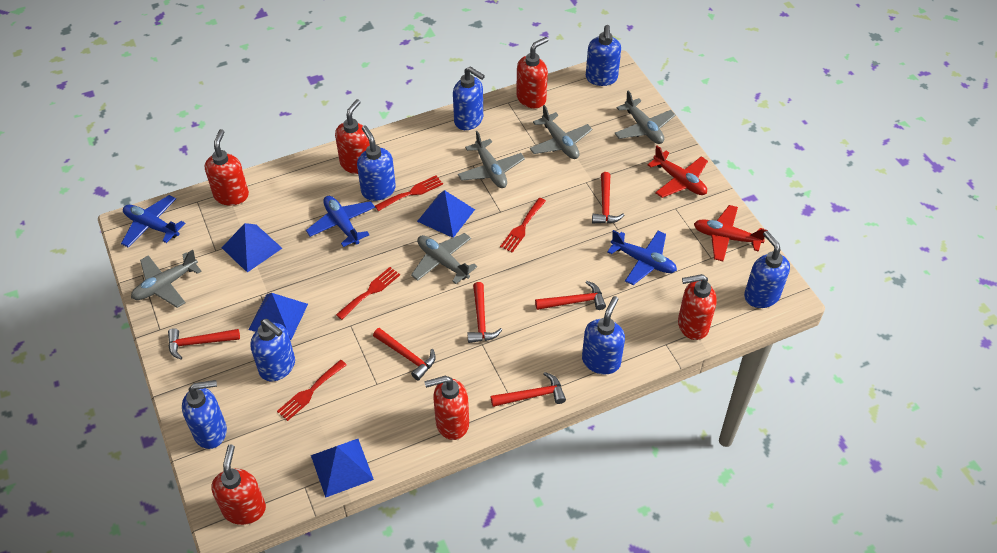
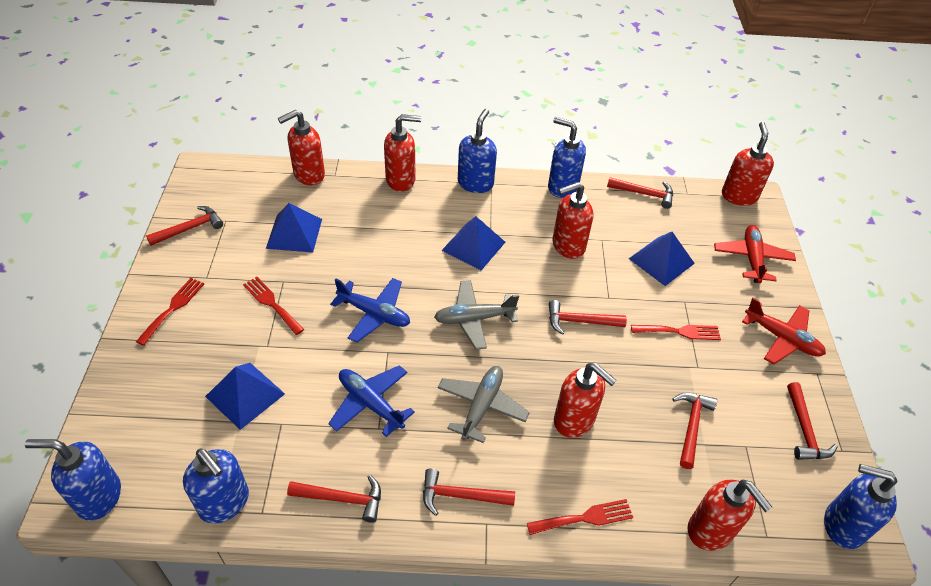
blue plane: 3 -> 2
blue soap dispenser: 7 -> 5
grey plane: 5 -> 2
red hammer: 6 -> 7

